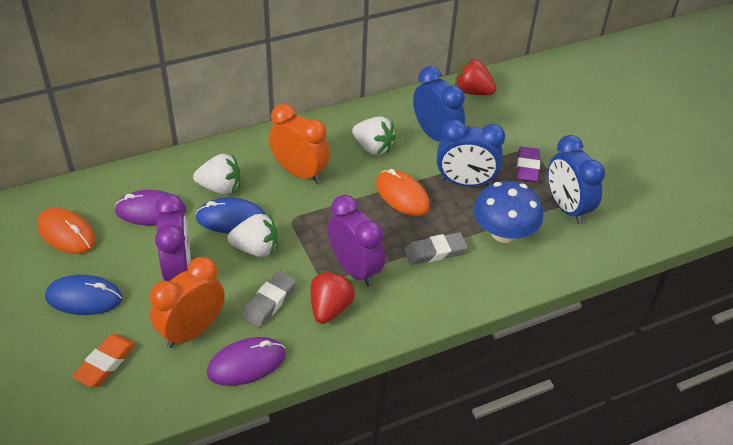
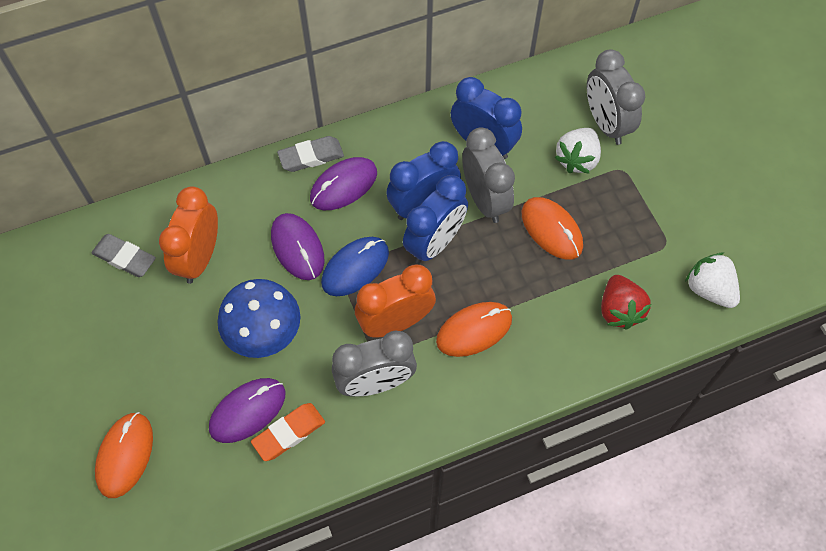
blue mouse: 2 -> 1
grey clock: 0 -> 3
orange mouse: 2 -> 3
purple clock: 2 -> 0
purple eraser: 1 -> 0
purple mouse: 2 -> 3
red strawberry: 2 -> 1
white strawberry: 3 -> 2

